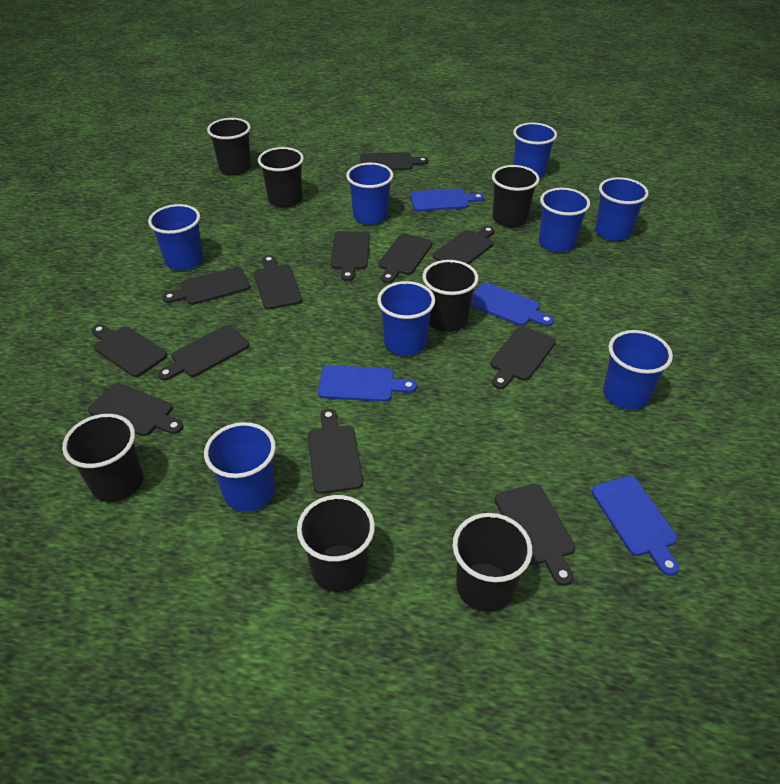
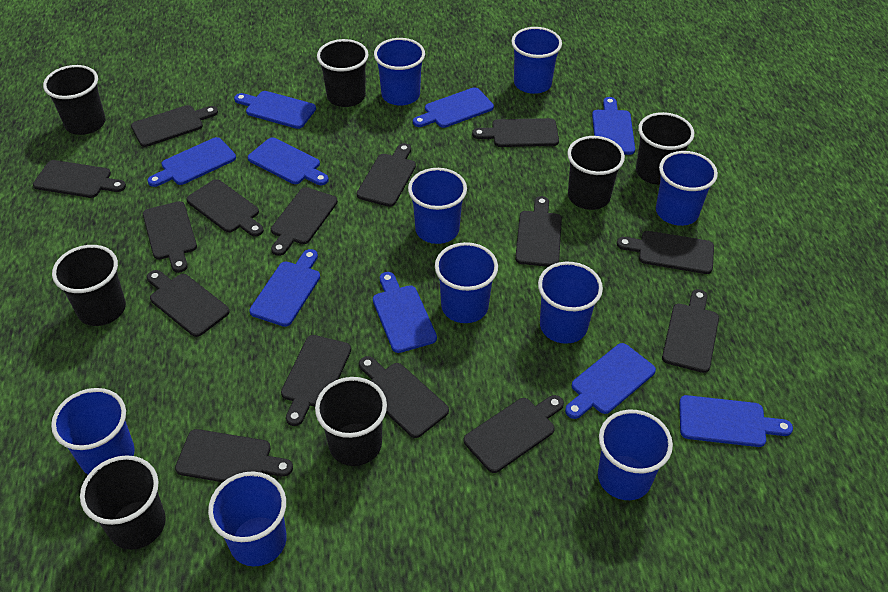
black cutting board: 12 -> 15
blue cup: 8 -> 9
blue cutting board: 4 -> 9

